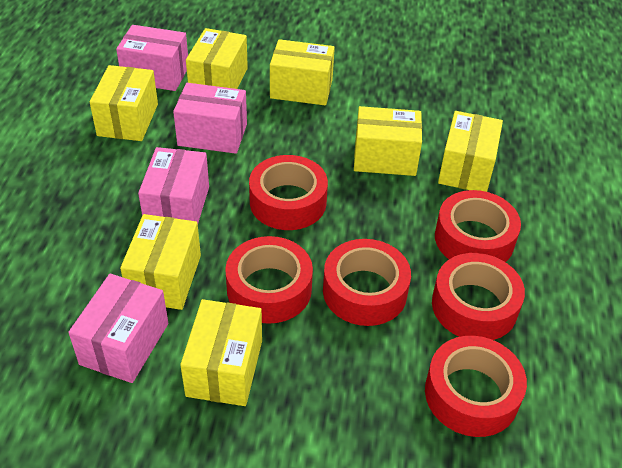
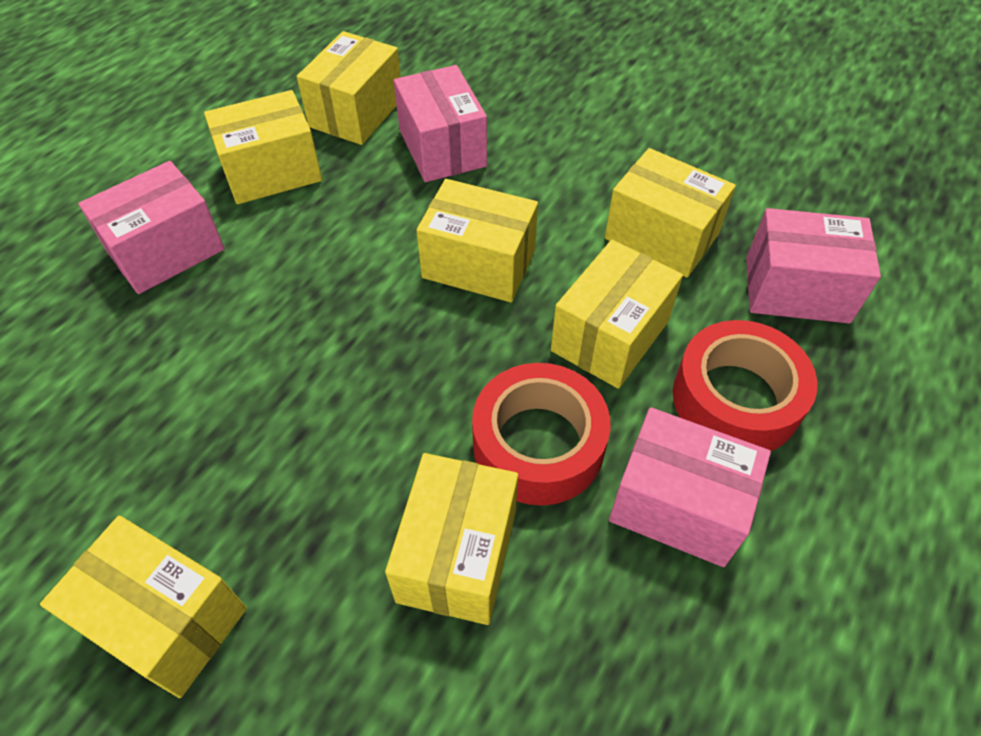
red tape: 6 -> 2

